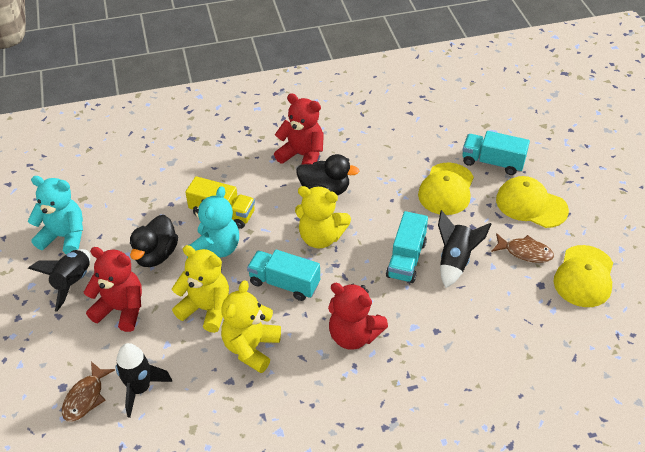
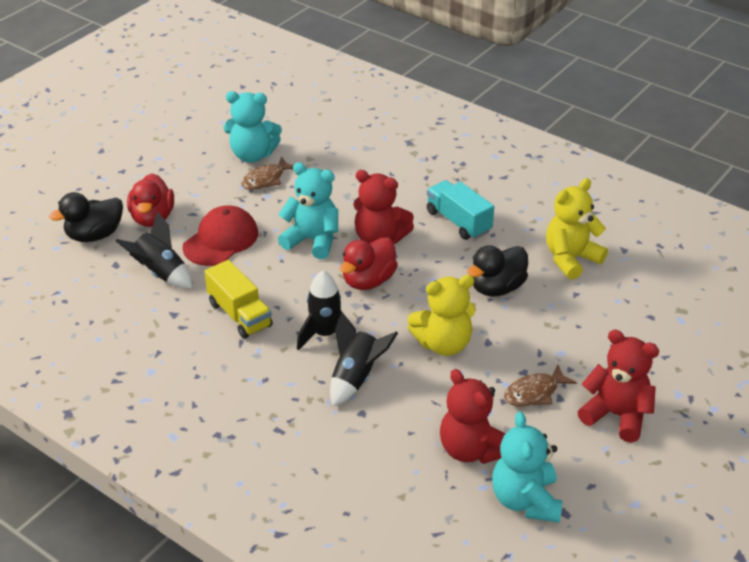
red cap: 0 -> 1
red duck: 0 -> 2
turquoise teddy bear: 2 -> 3
turquoise truck: 3 -> 1
yellow cap: 3 -> 0
yellow teddy bear: 3 -> 2

